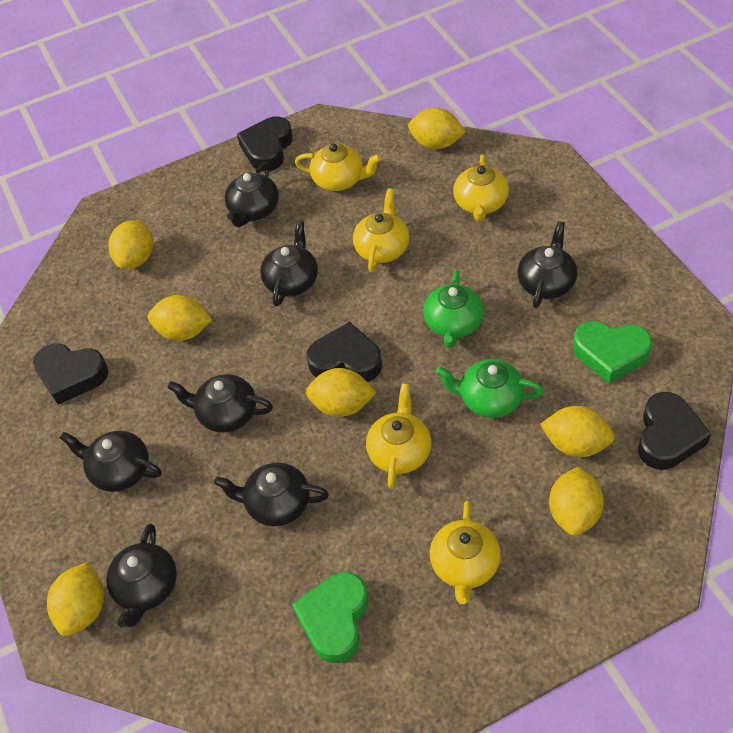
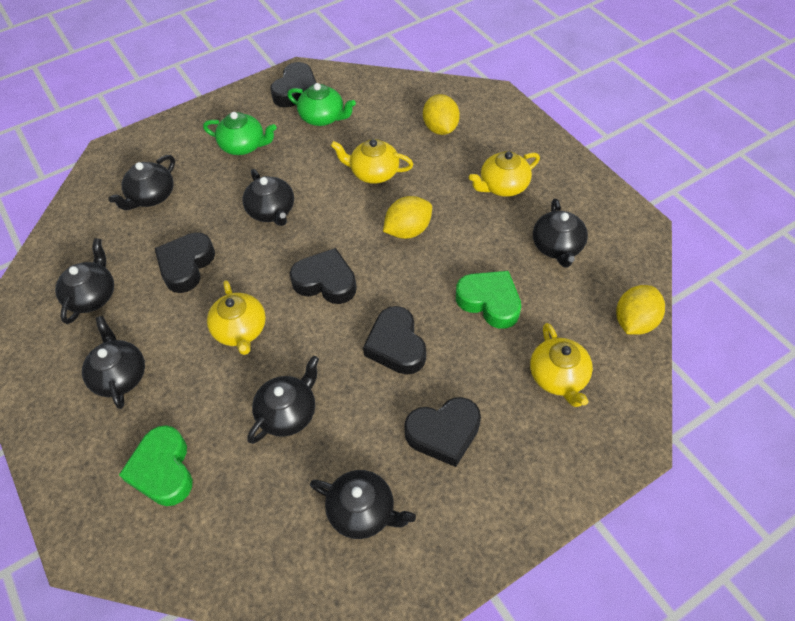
black heart: 4 -> 5
yellow lemon: 7 -> 3
yellow teapot: 5 -> 4

